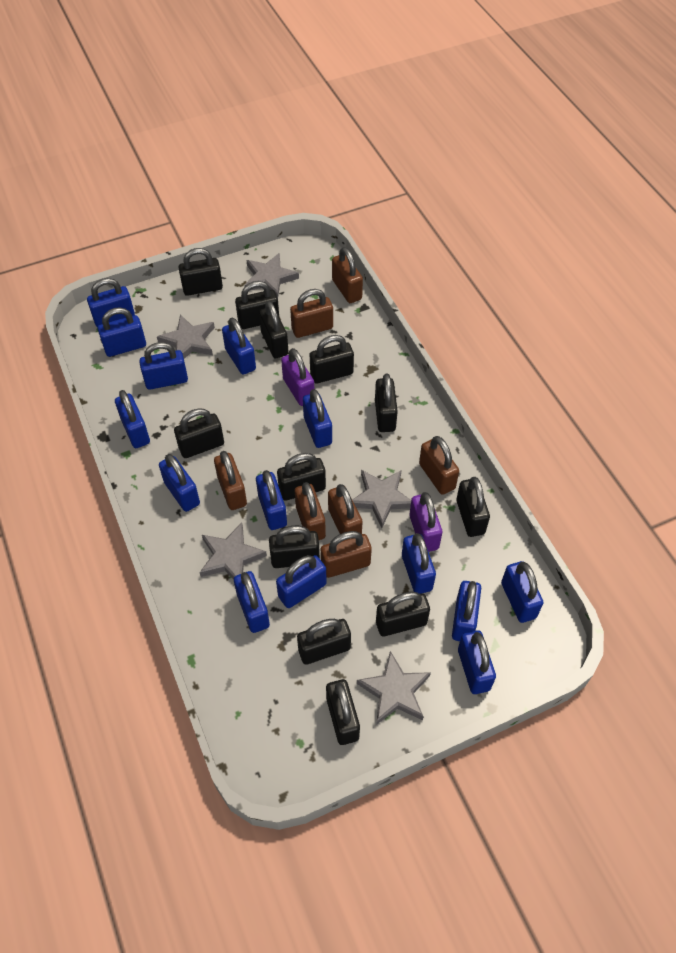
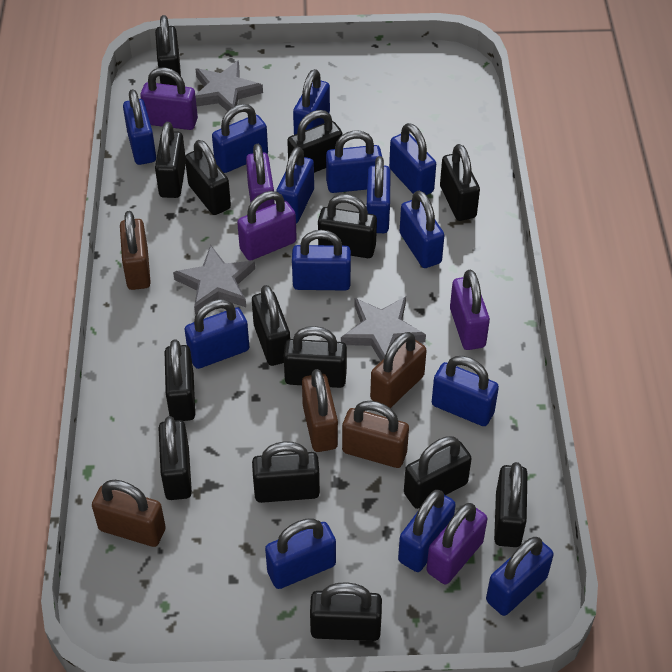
black padlock: 12 -> 14
brown padlock: 7 -> 5
grey star: 5 -> 3
purple padlock: 2 -> 5

